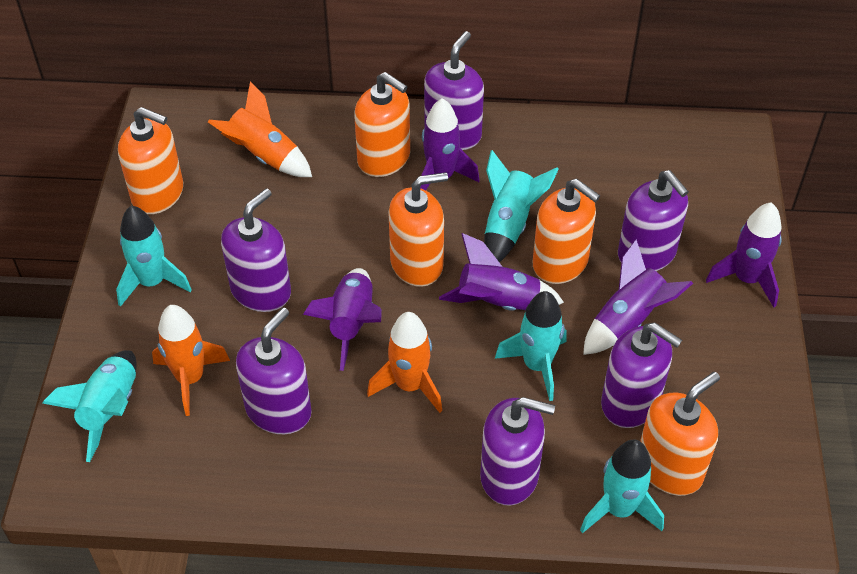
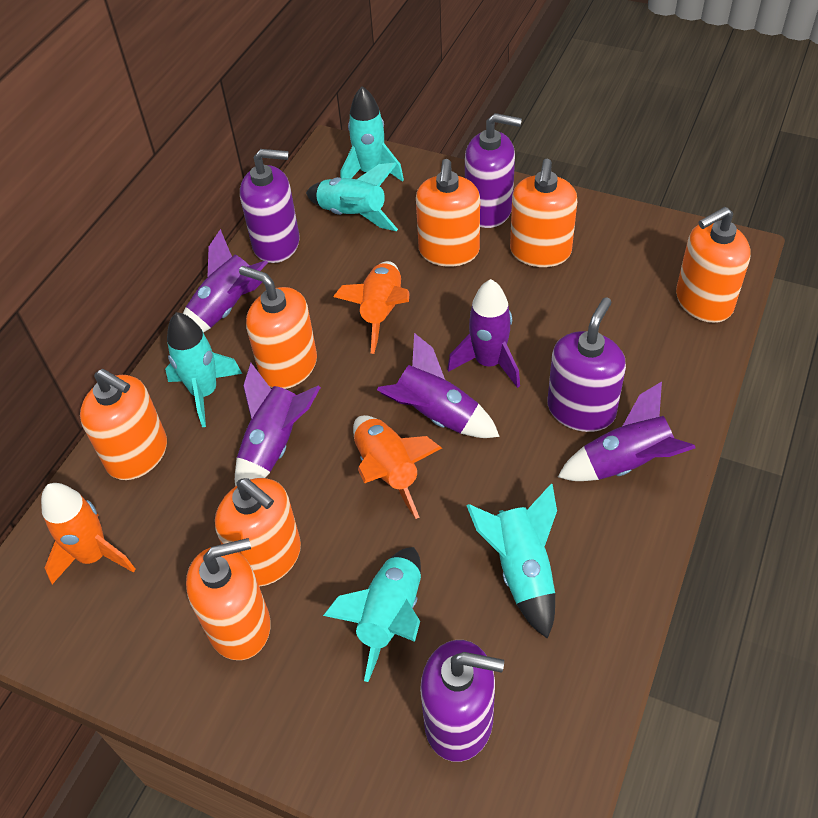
orange soap dispenser: 5 -> 7
purple soap dispenser: 6 -> 4

